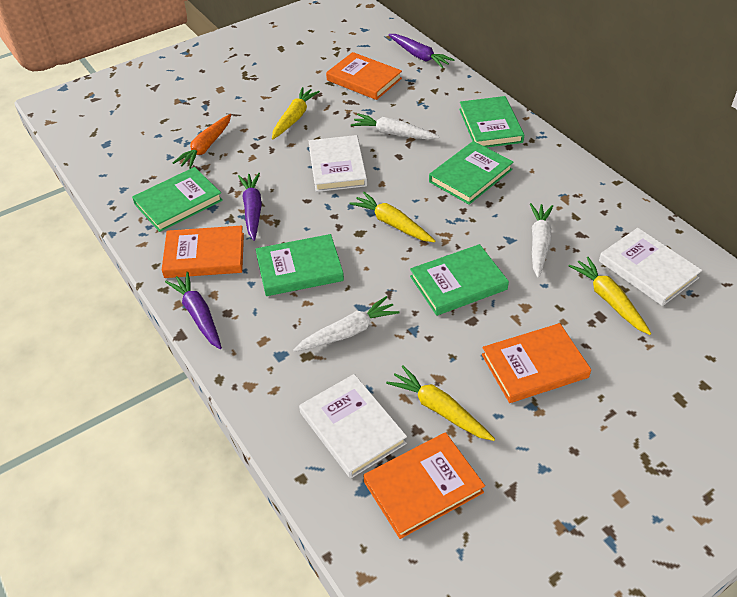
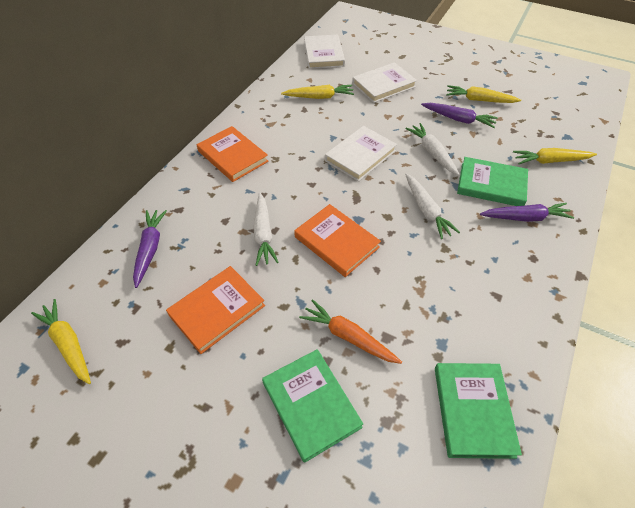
green book: 5 -> 3
orange book: 4 -> 3

